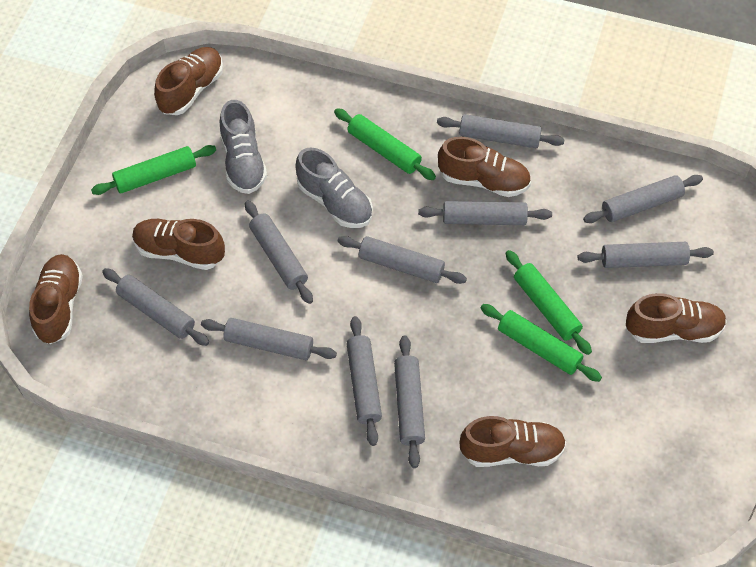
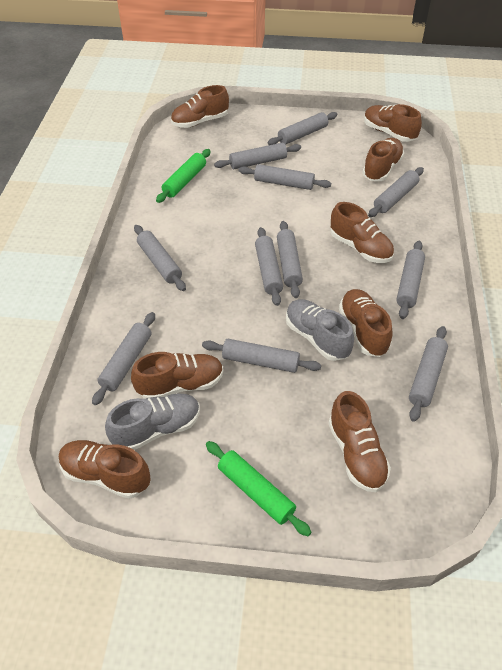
brown shoe: 6 -> 8
green rolling pin: 4 -> 2
grey rolling pin: 10 -> 11

